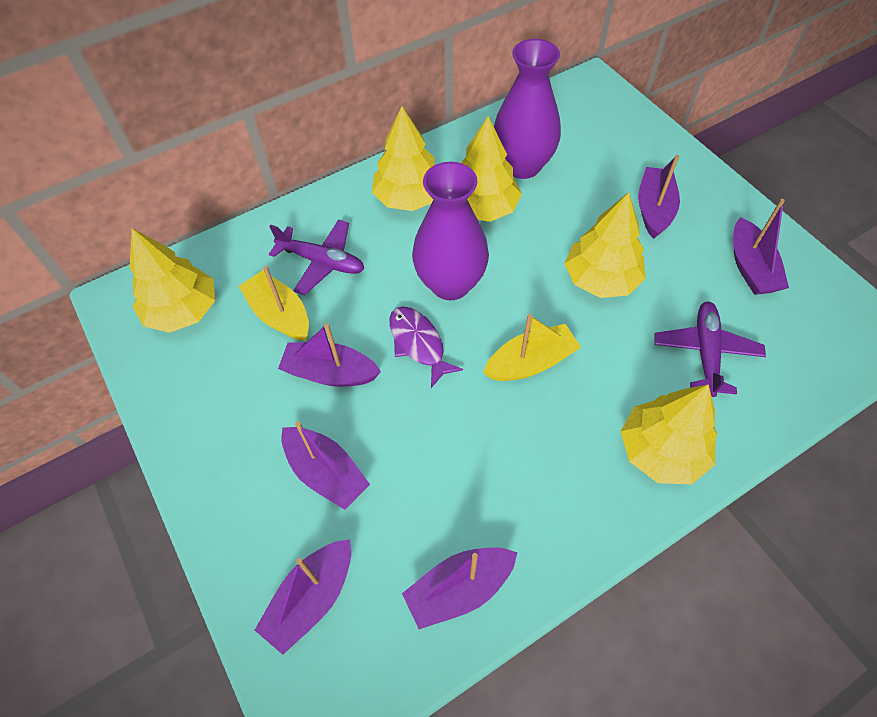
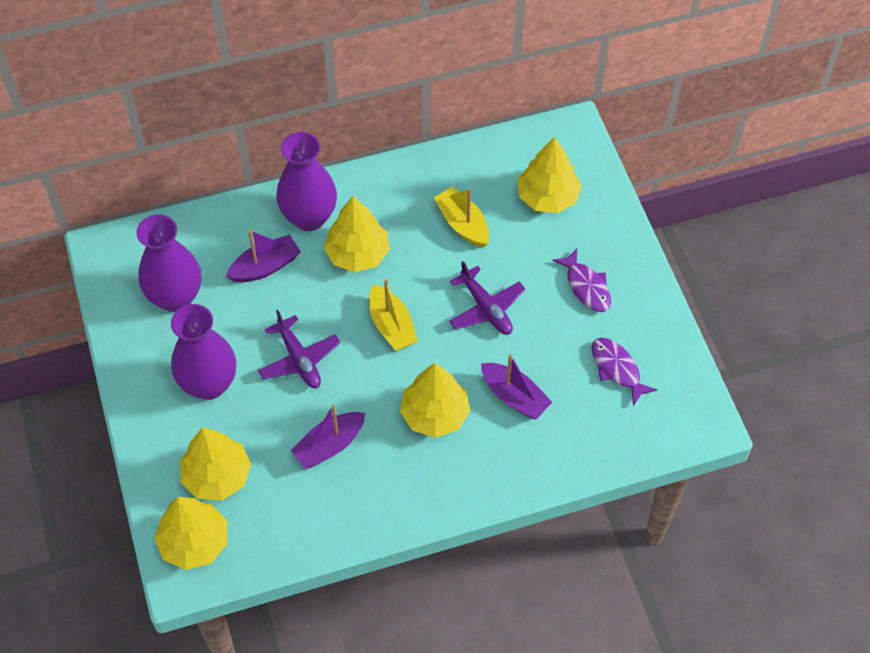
purple boat: 6 -> 3
purple fish: 1 -> 2
purple vase: 2 -> 3

